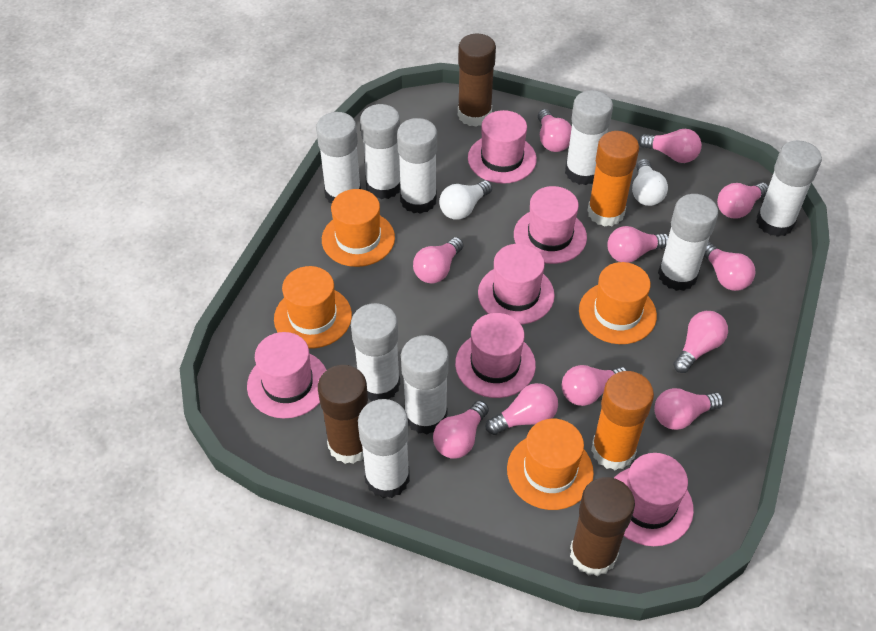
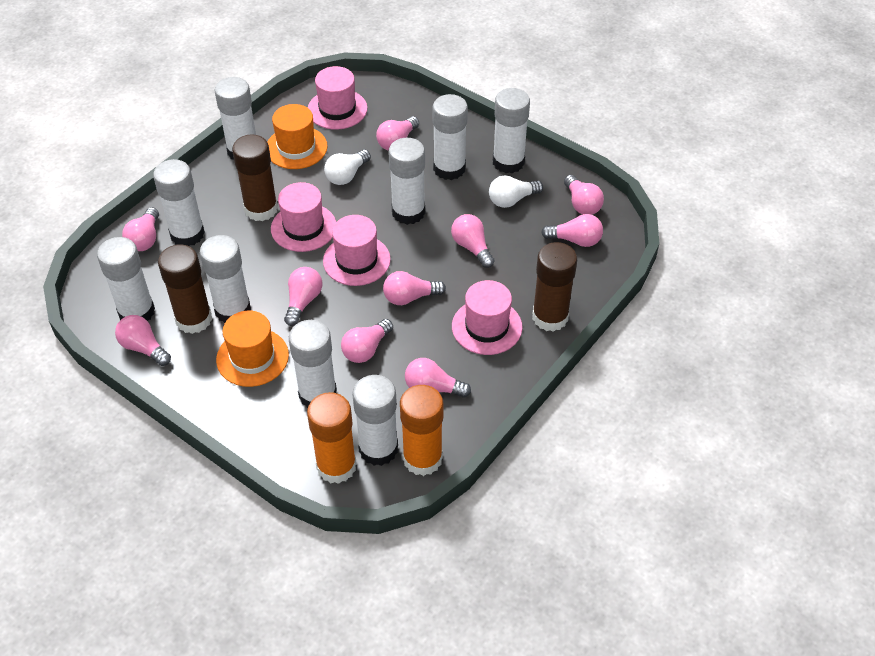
orange hat: 4 -> 2
pink hat: 6 -> 4
pink light bulb: 11 -> 10

